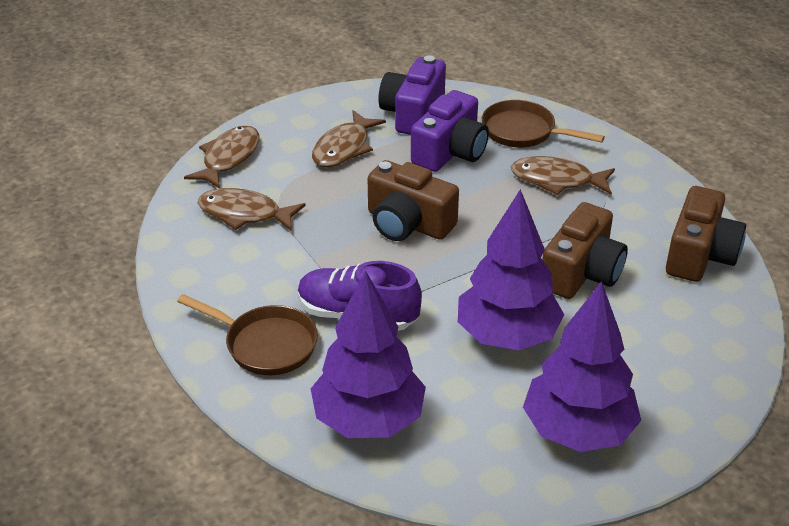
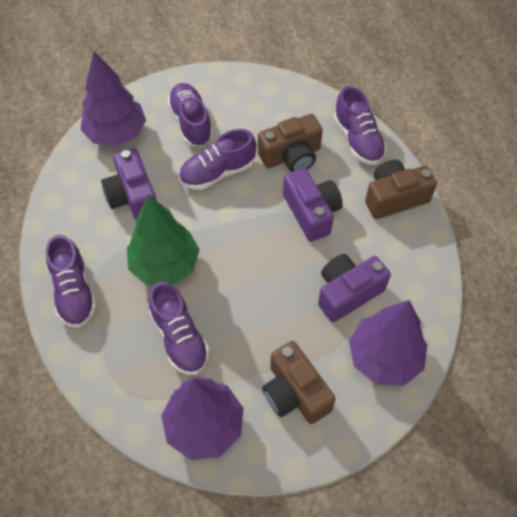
brown fish: 4 -> 0
brown pan: 2 -> 0
green tree: 0 -> 1
purple camera: 2 -> 3
purple shoe: 1 -> 5

